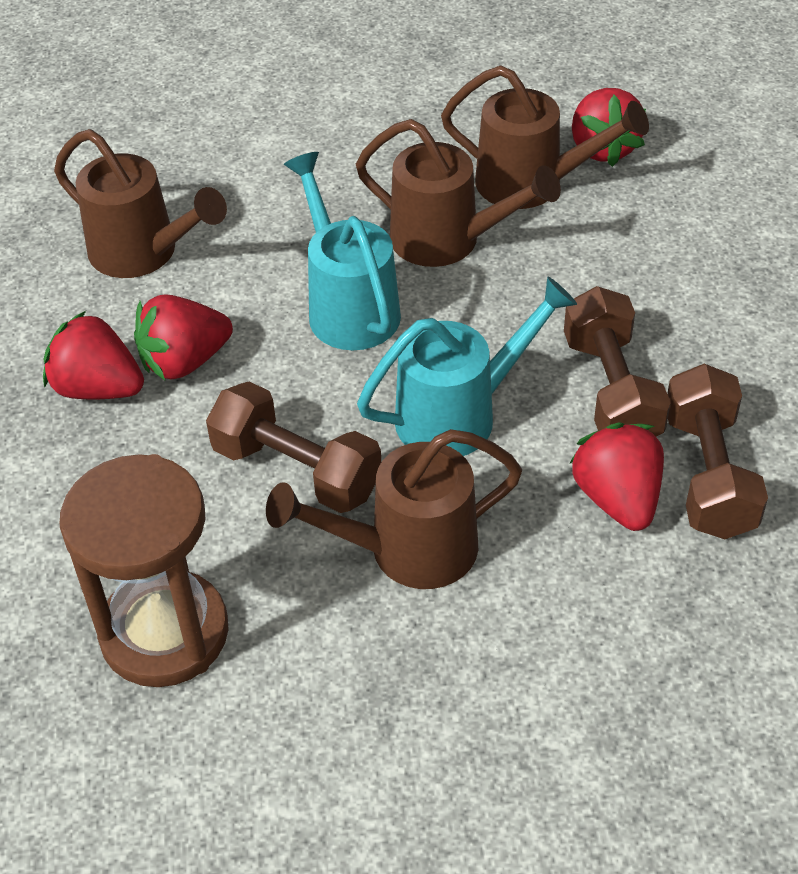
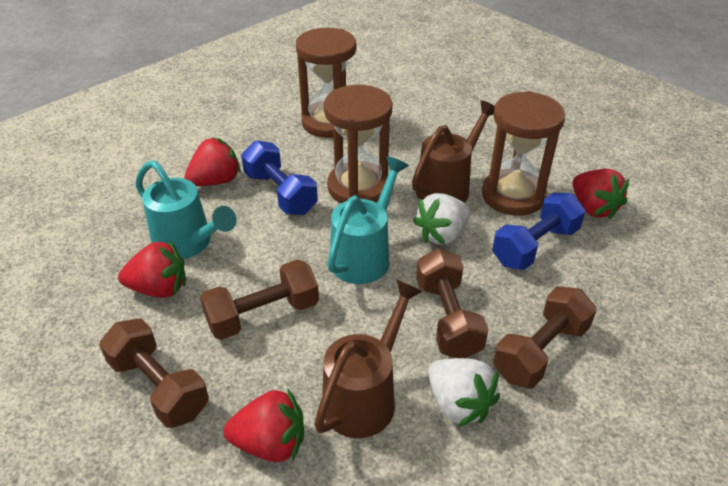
blue dumbbell: 0 -> 2
brown dumbbell: 3 -> 4
brown hourglass: 1 -> 3
brown watering can: 4 -> 2
white strawberry: 0 -> 2

